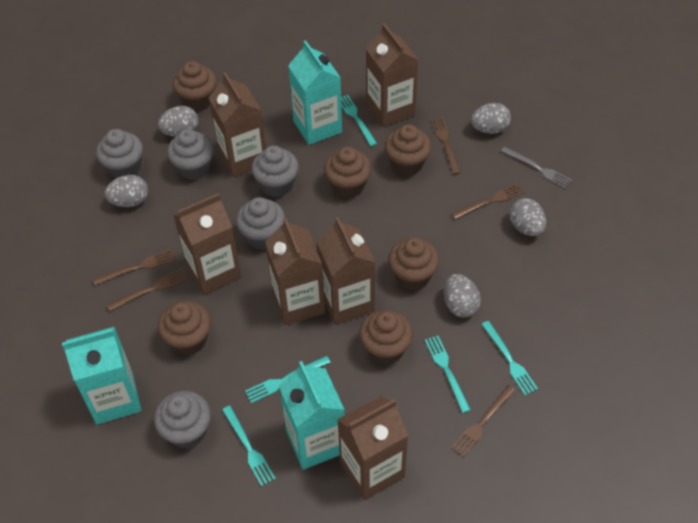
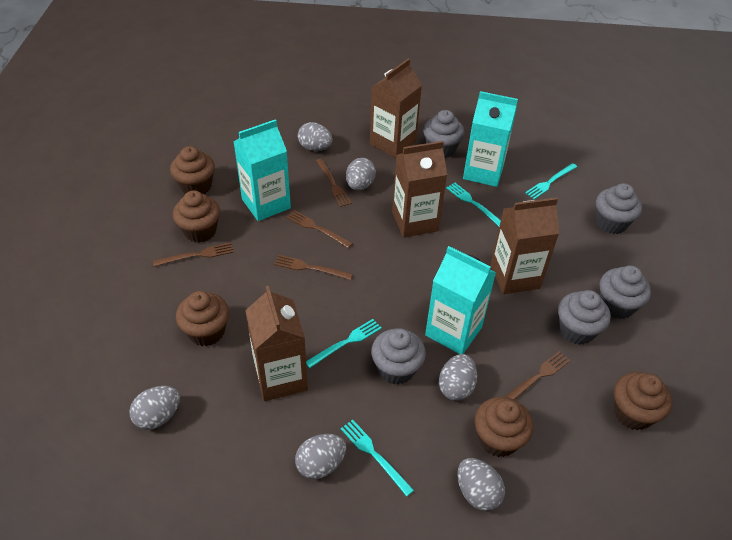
brown carton: 6 -> 4
brown cupcake: 6 -> 5
grey egg: 5 -> 6
grey fork: 1 -> 0
turquoise fork: 5 -> 4

